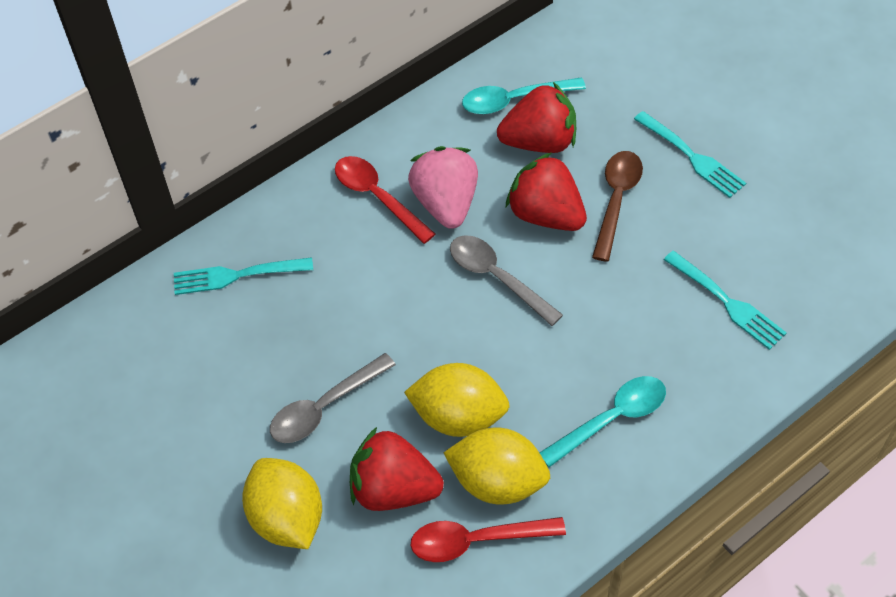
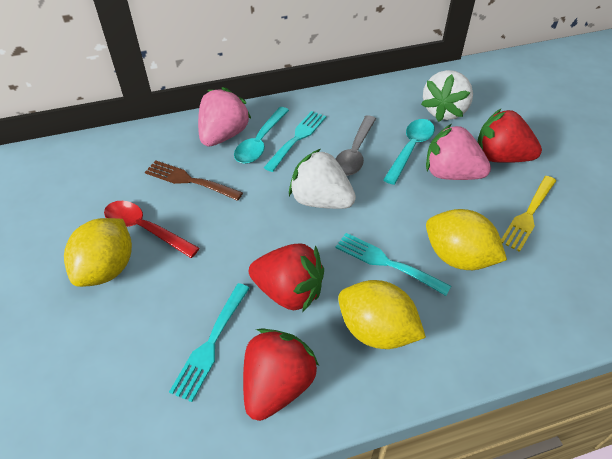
brown fork: 0 -> 1
brown spoon: 1 -> 0
grey spoon: 2 -> 1
pink strawberry: 1 -> 2
red spoon: 2 -> 1
white strawberry: 0 -> 2
yellow fork: 0 -> 1

